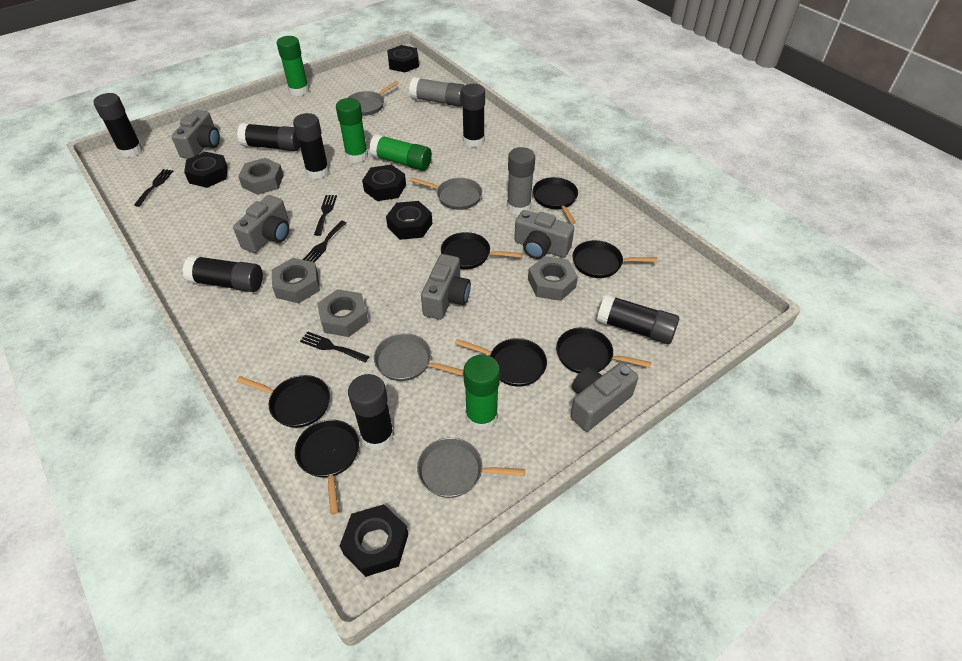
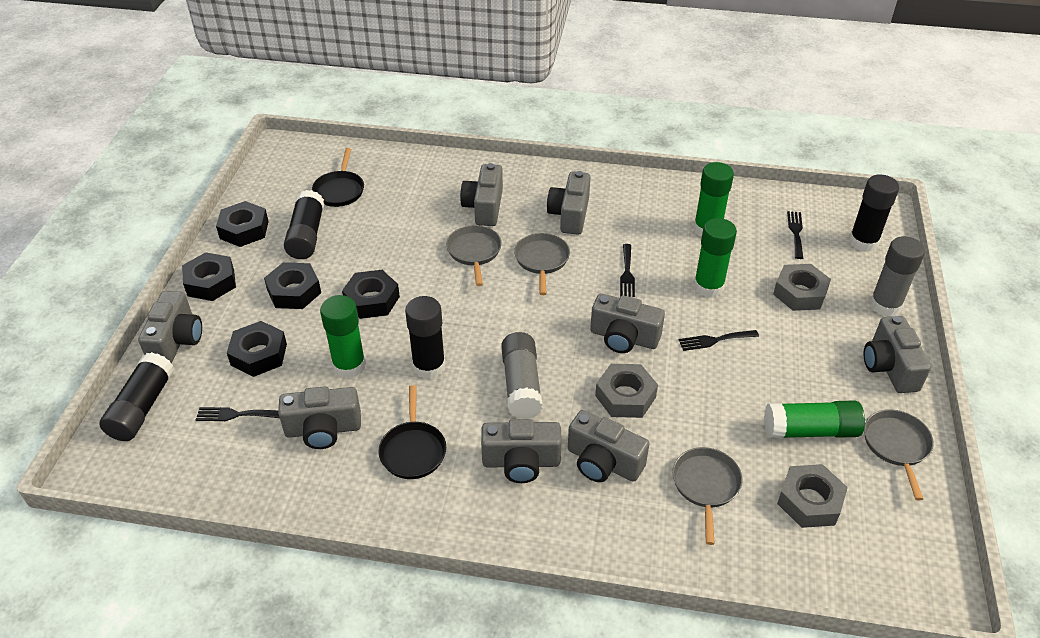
black glue stick: 7 -> 4
black pan: 7 -> 2
grey camera: 5 -> 8
grey nut: 4 -> 3

